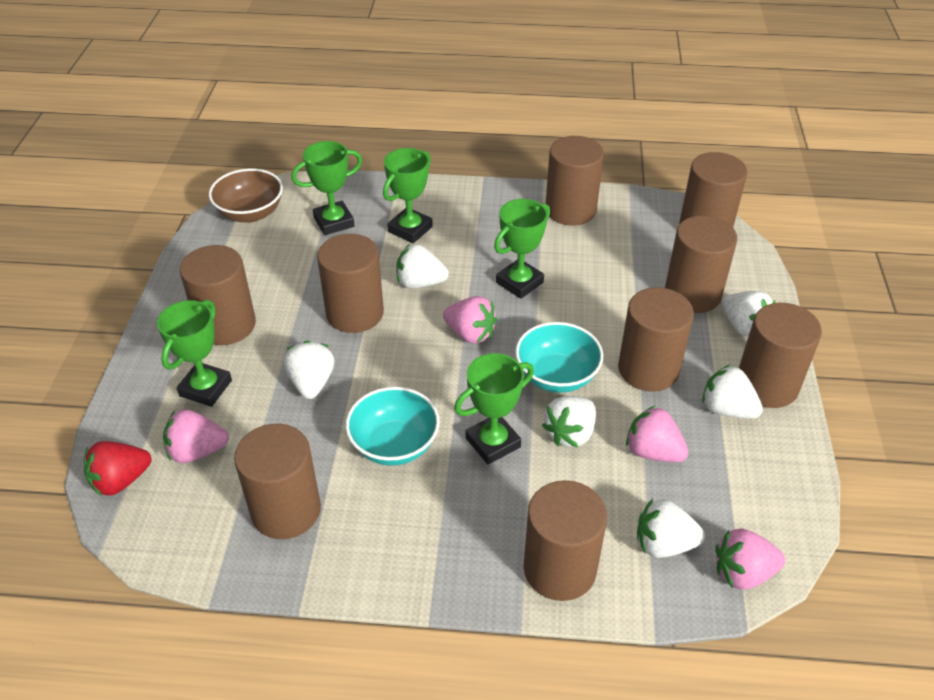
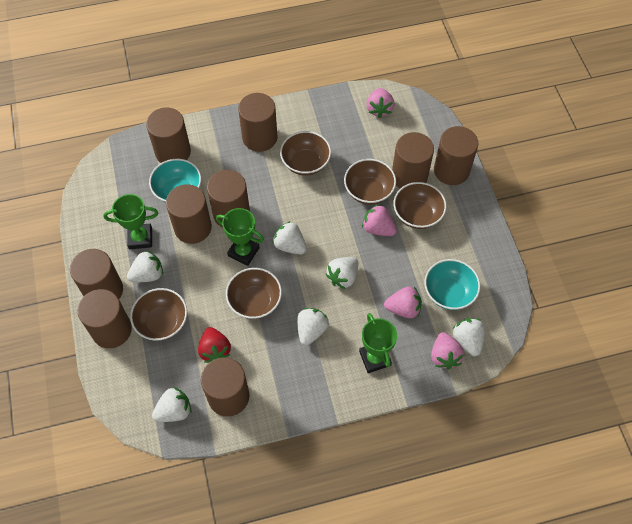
brown bowl: 1 -> 5
green trophy: 5 -> 3

